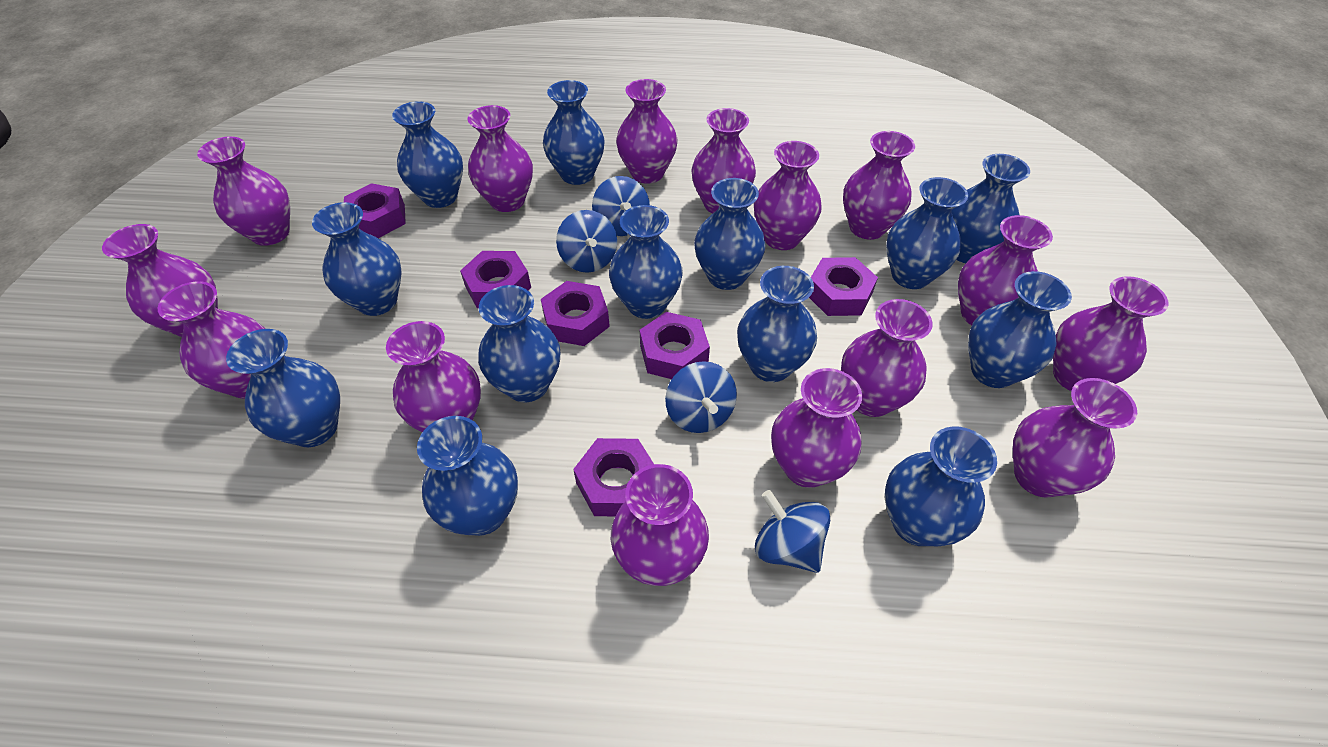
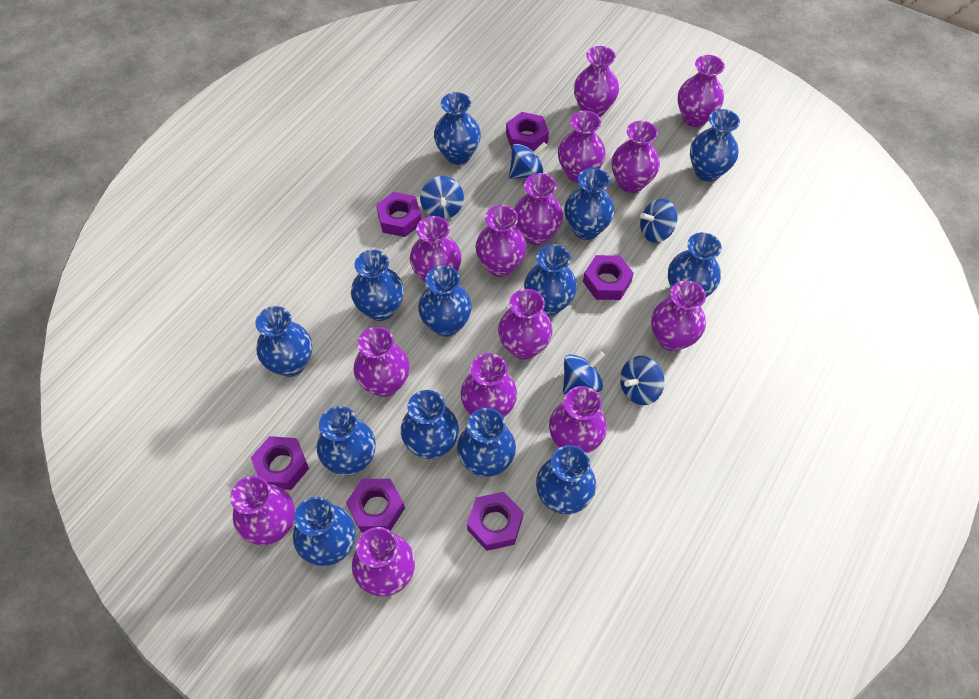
blue spinning top: 4 -> 5
purple vase: 15 -> 14

